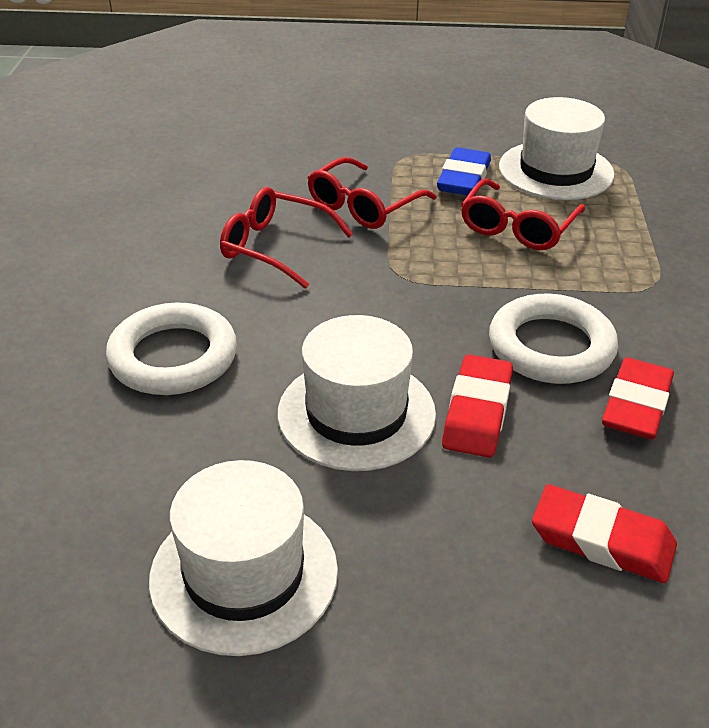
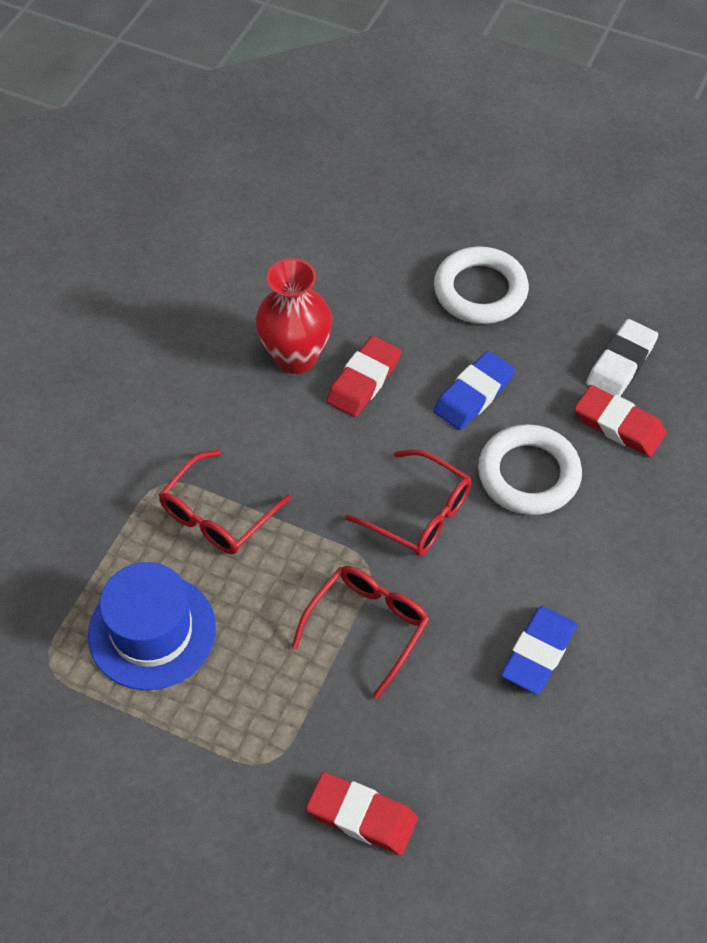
blue eraser: 1 -> 2
blue hat: 0 -> 1
red vase: 0 -> 1
white eraser: 0 -> 1
white hat: 3 -> 0

